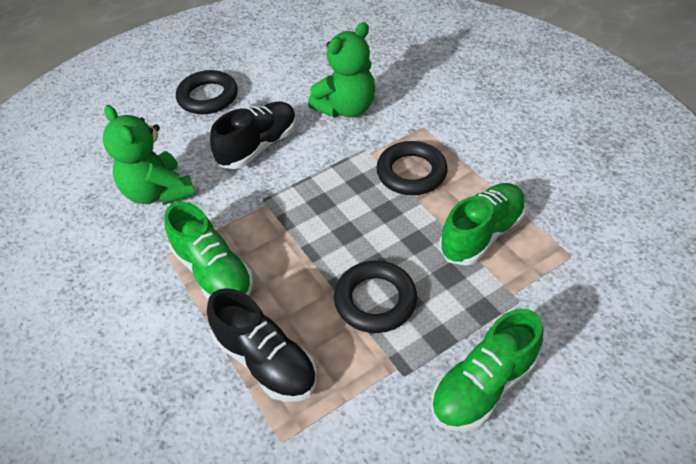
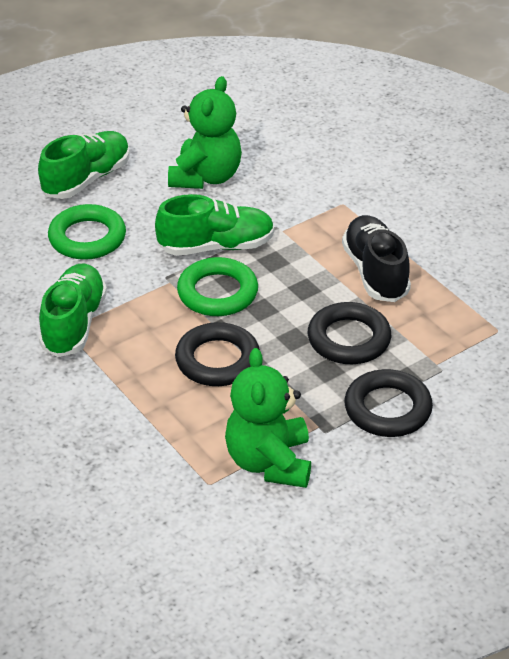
black shoe: 2 -> 1
green ring: 0 -> 2

